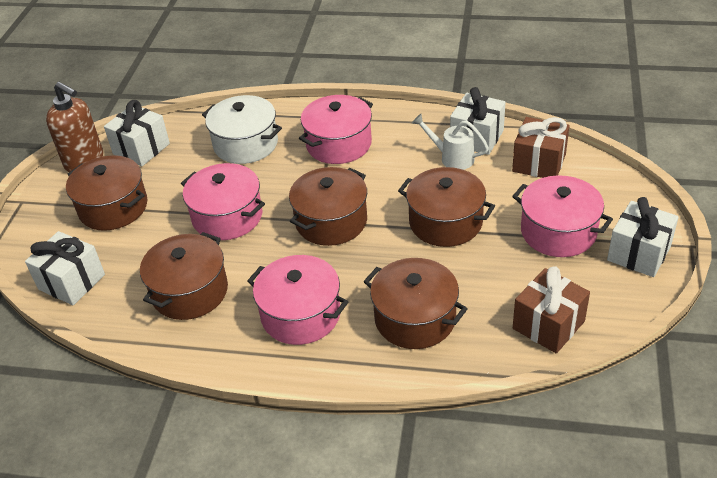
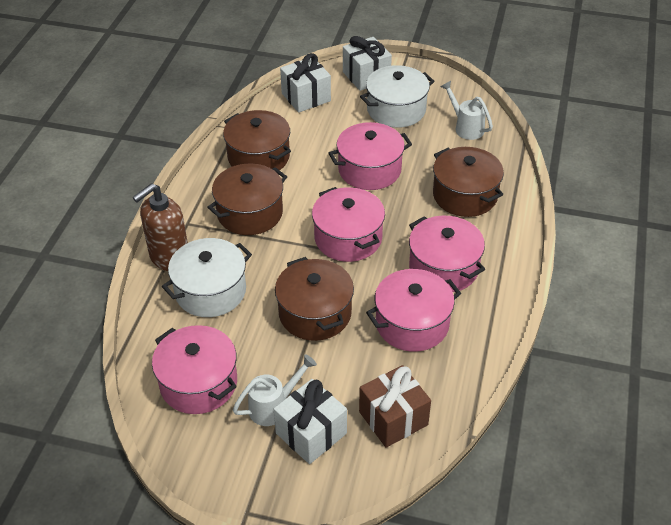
brown gift: 2 -> 1
brown pot: 5 -> 4
pink pot: 4 -> 5
white gift: 4 -> 3
white pot: 1 -> 2
white watering can: 1 -> 2

